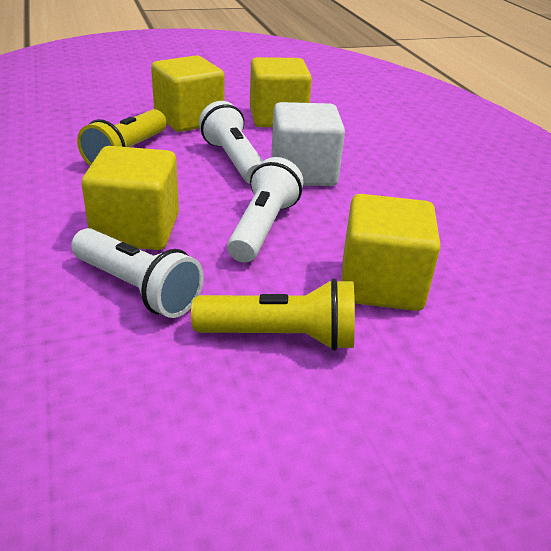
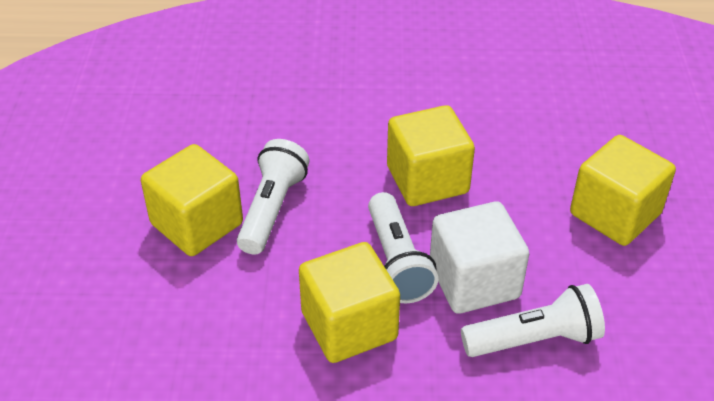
yellow flashlight: 2 -> 0

